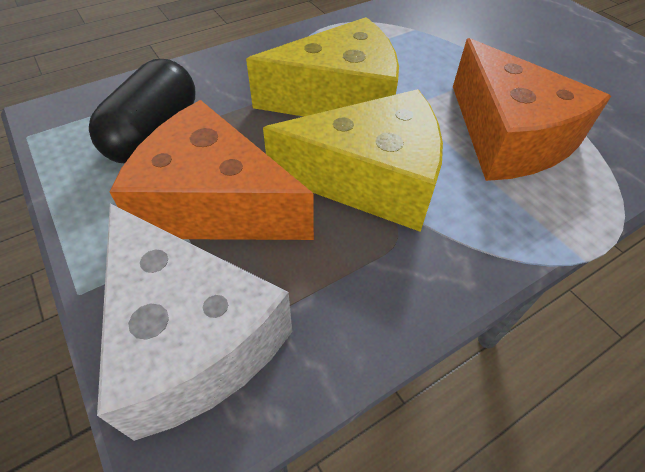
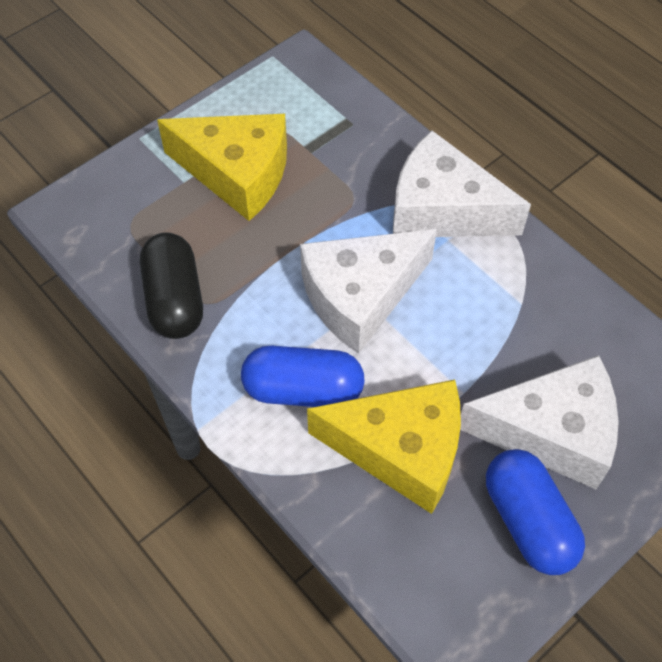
blue capsule: 0 -> 2
orange cheese: 2 -> 0
white cheese: 1 -> 3

